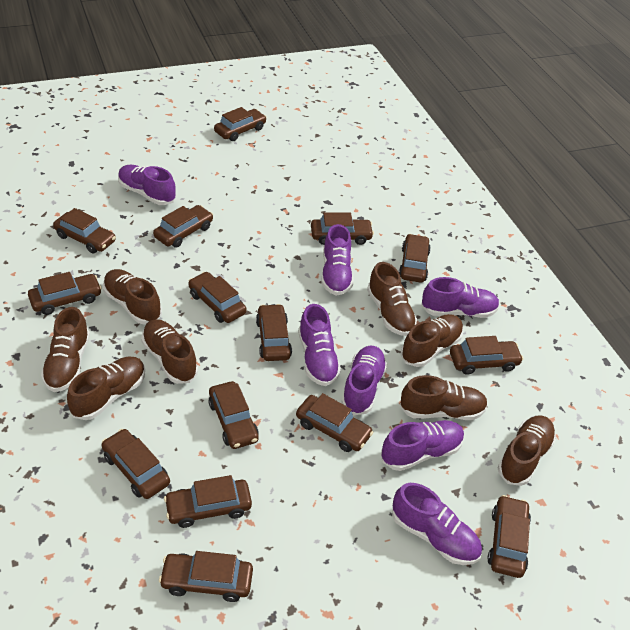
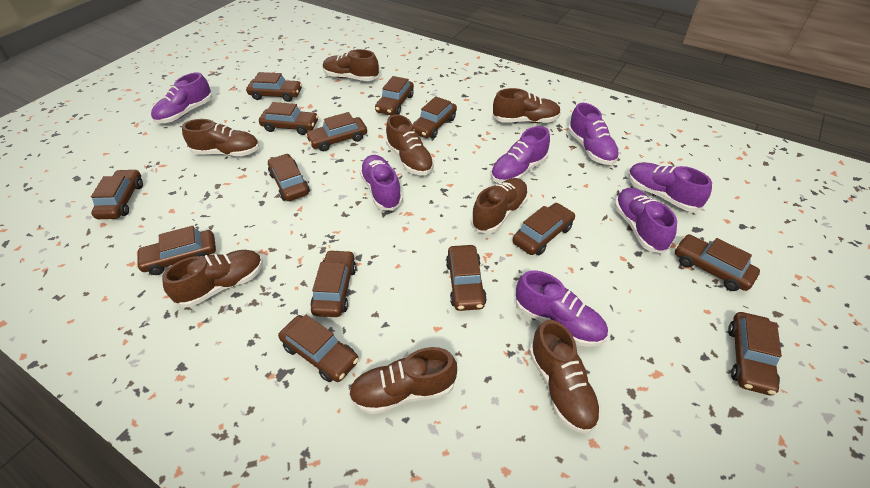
brown car: 15 -> 14

